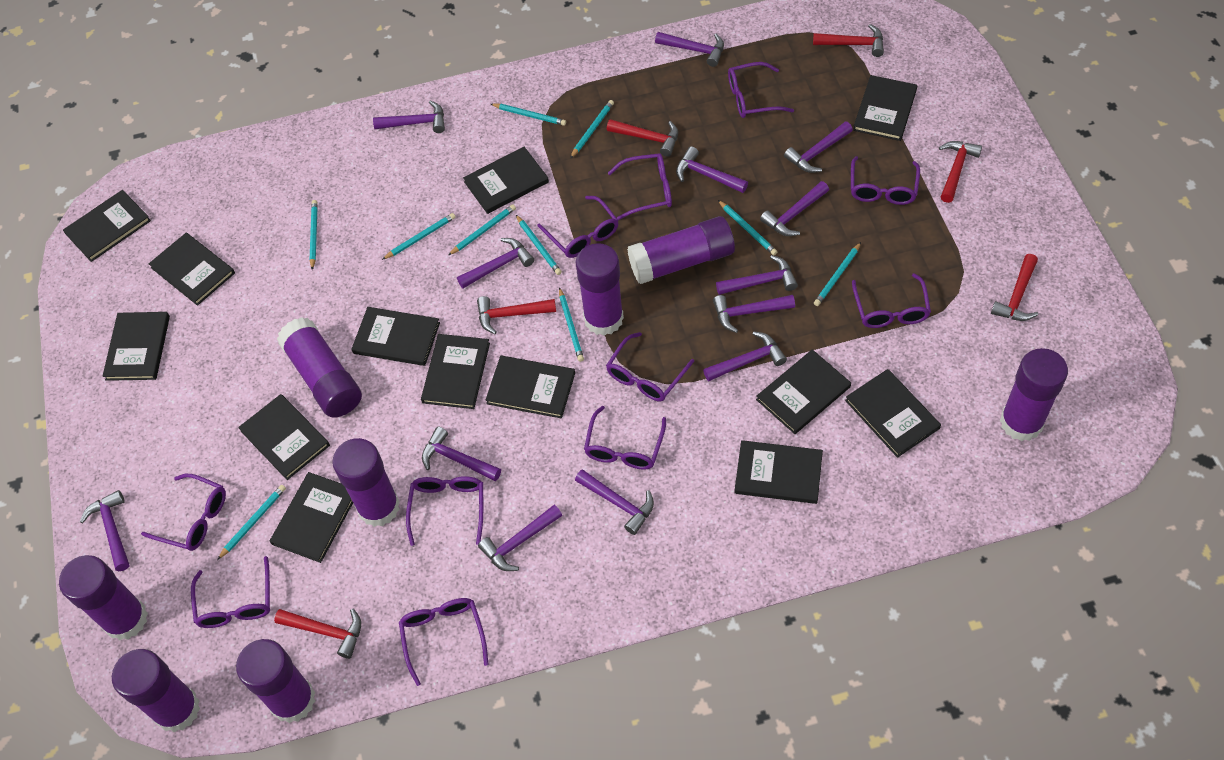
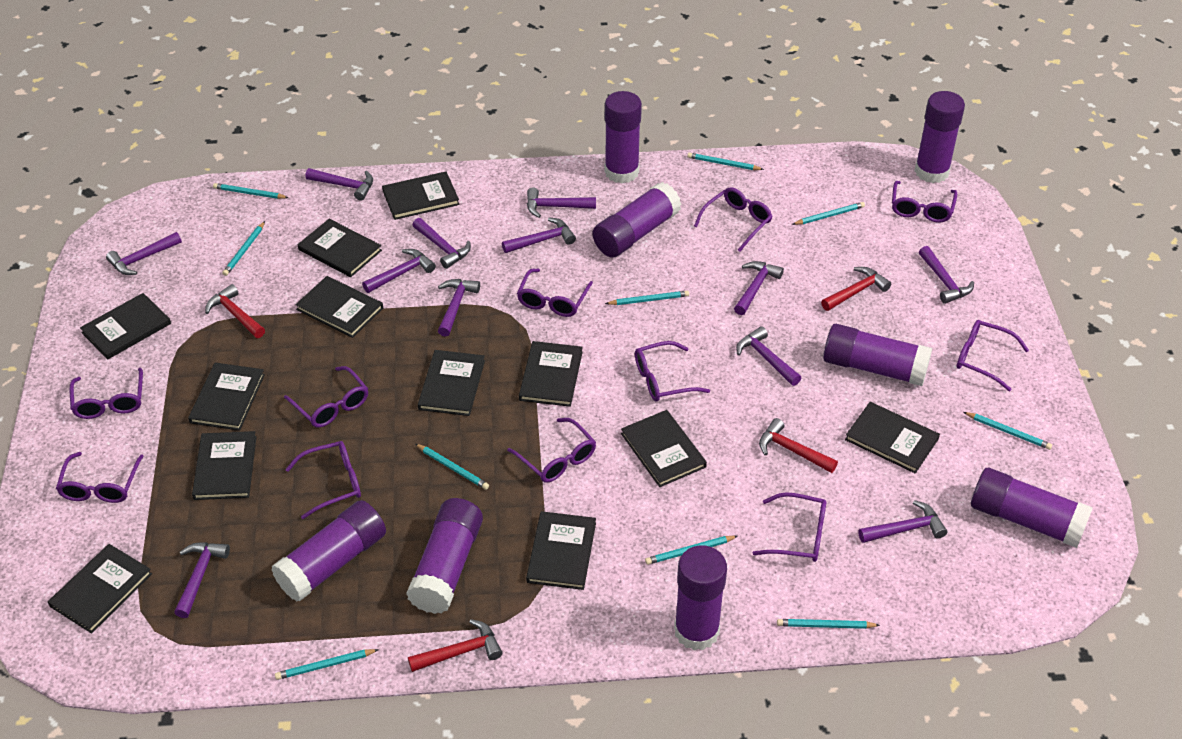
black book: 13 -> 12
purple hammer: 13 -> 12
red hammer: 6 -> 4

